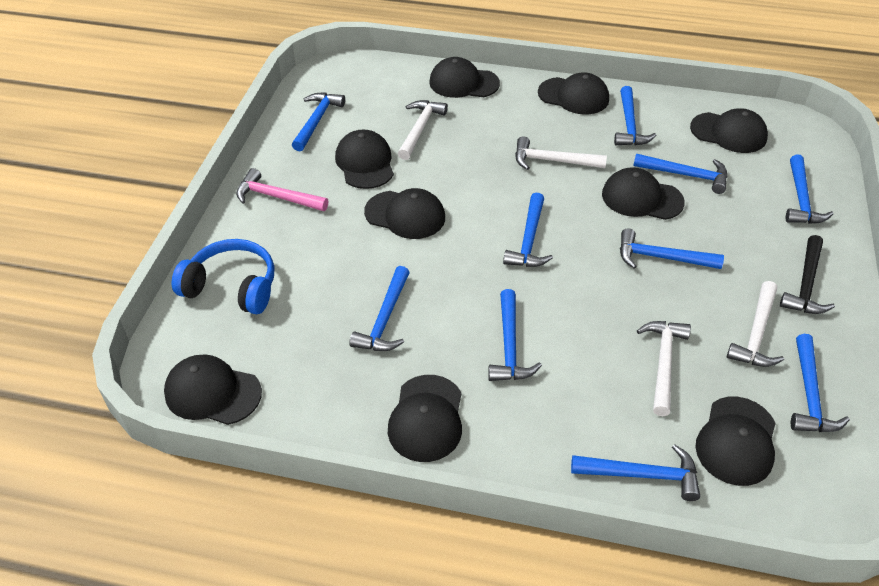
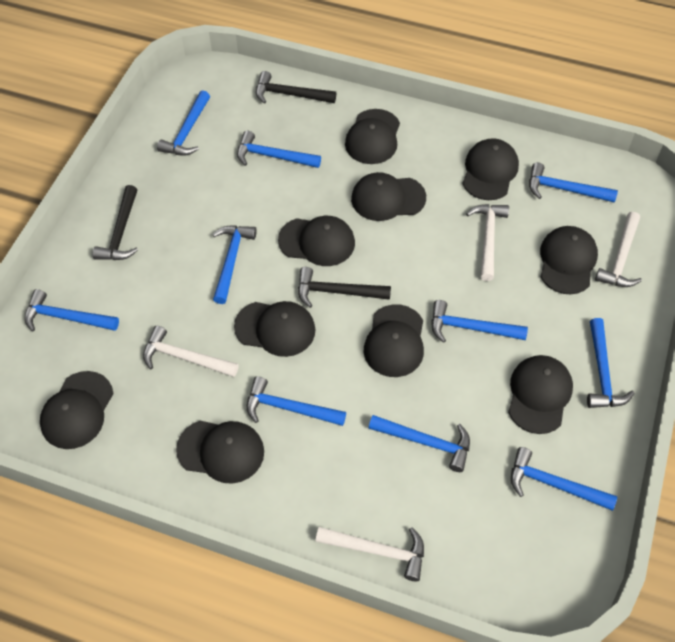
black cap: 9 -> 10
black hammer: 1 -> 3
blue headphones: 1 -> 0
pink hammer: 1 -> 0

